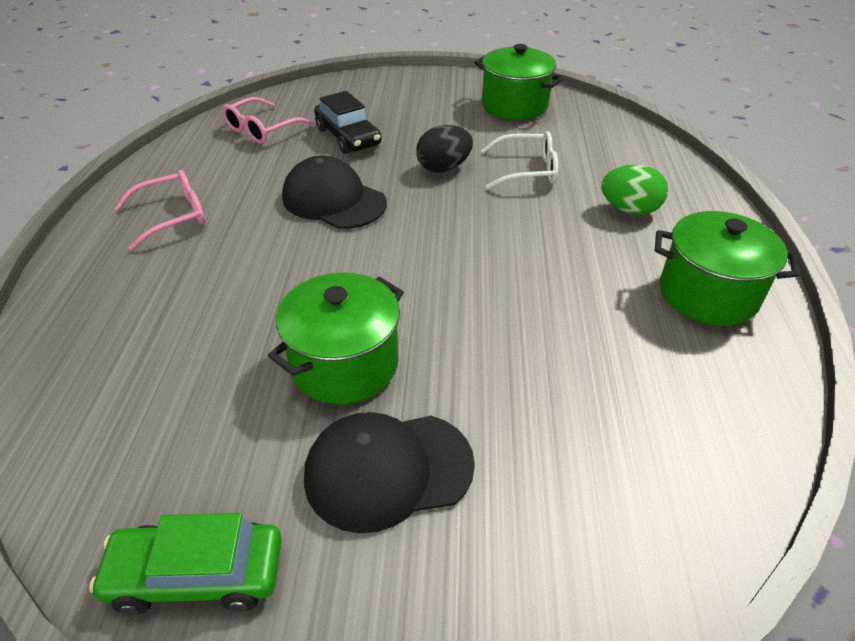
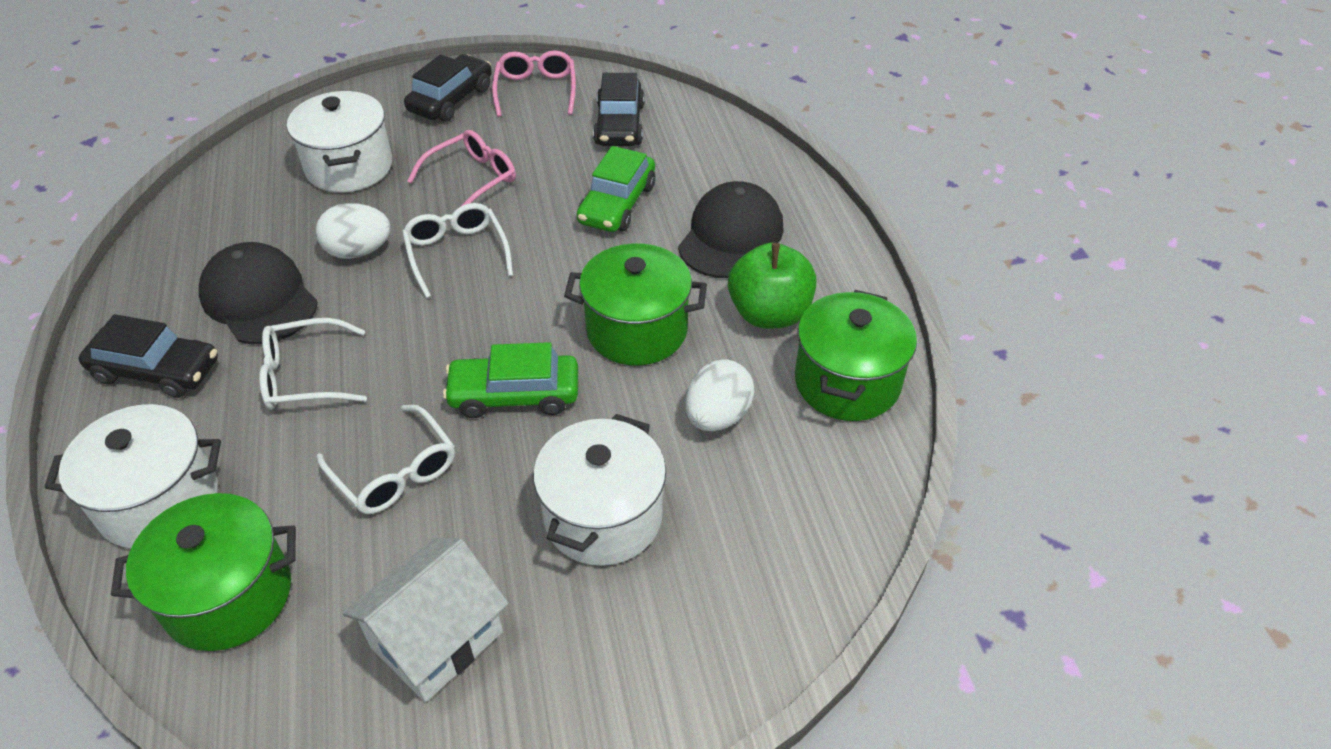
black car: 1 -> 3
black egg: 1 -> 0
green apple: 0 -> 1
green car: 1 -> 2
green egg: 1 -> 0
white egg: 0 -> 2
white glasses: 1 -> 3
white house: 0 -> 1
white pot: 0 -> 3

